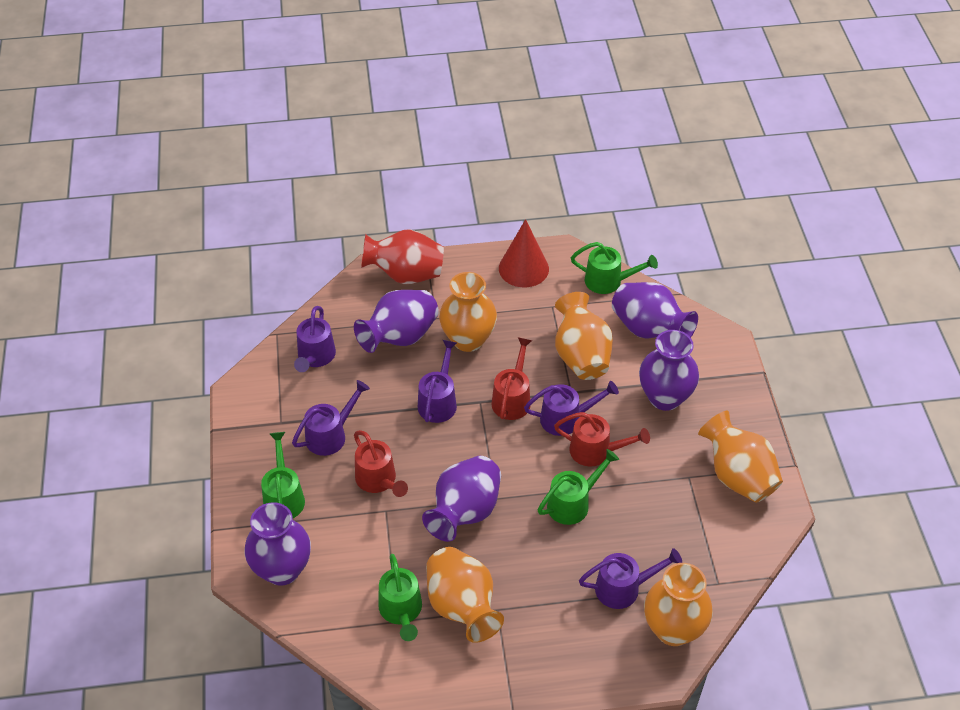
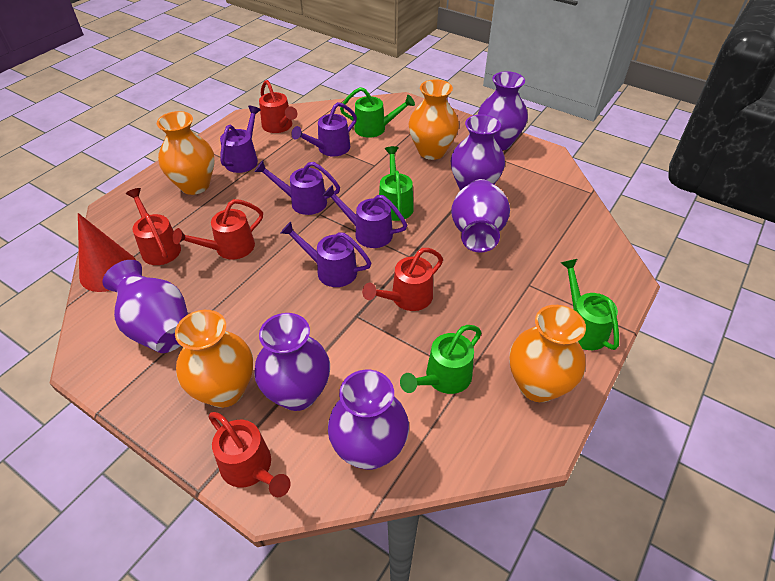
orange vase: 5 -> 4
purple vase: 5 -> 6
red vase: 1 -> 0
red watering can: 3 -> 5

